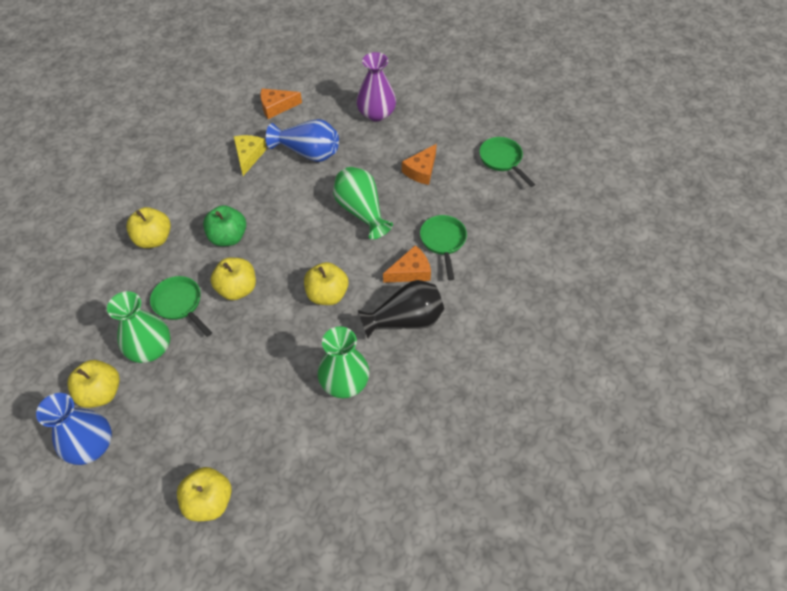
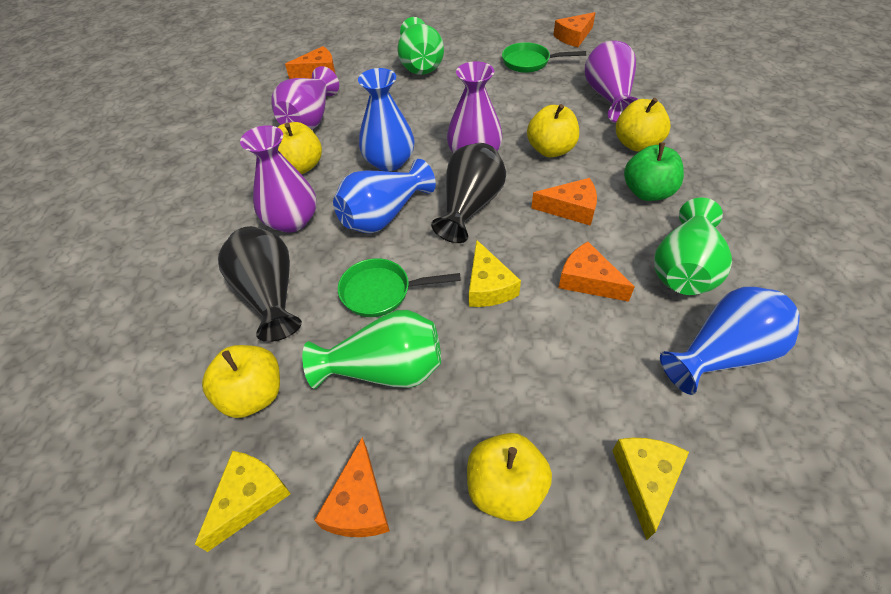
black vase: 1 -> 2
blue vase: 2 -> 3
green pan: 3 -> 2
orange cheese: 3 -> 5
purple vase: 1 -> 4
yellow cheese: 1 -> 3

